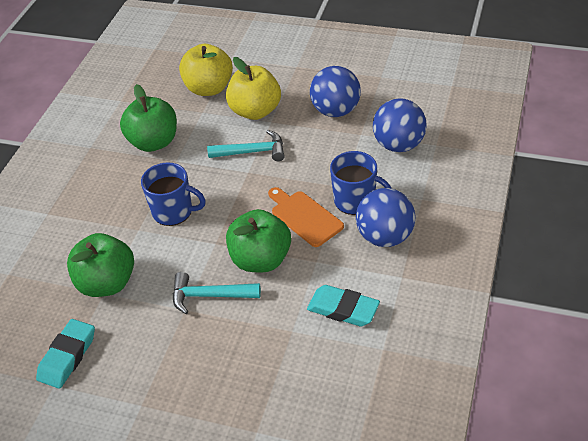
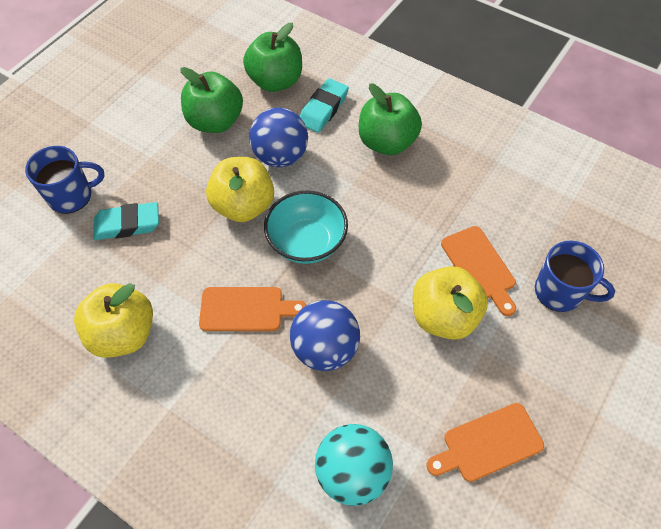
blue ball: 3 -> 2
orange cutting board: 1 -> 3
turquoise ball: 0 -> 1
turquoise bowl: 0 -> 1
turquoise hammer: 2 -> 0
yellow apple: 2 -> 3

